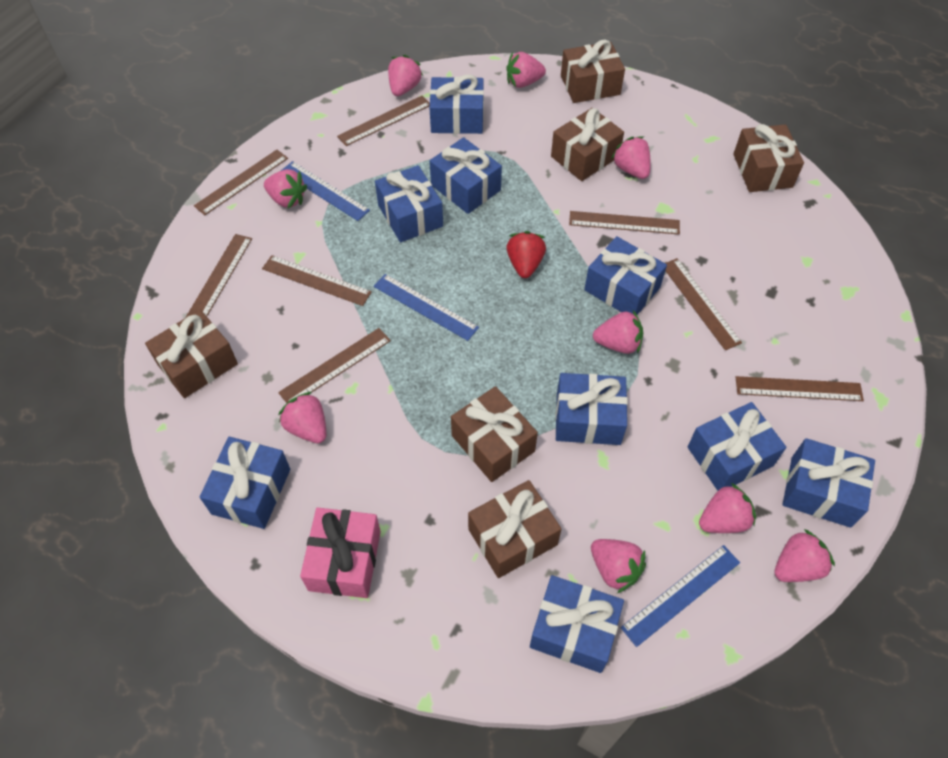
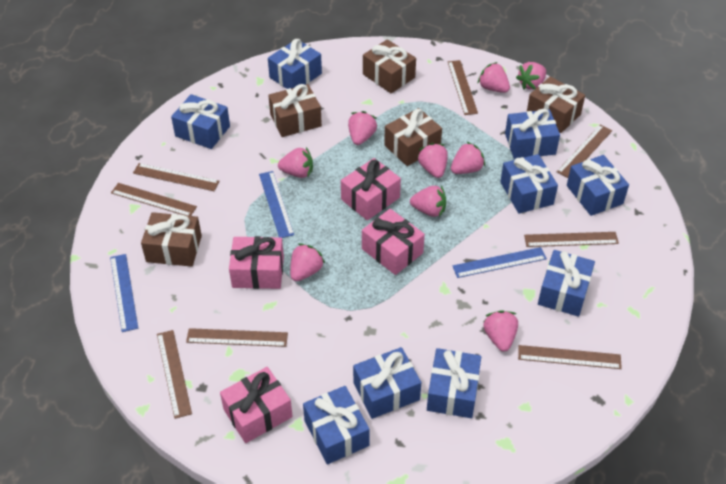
brown gift: 6 -> 5
pink gift: 1 -> 4
red strawberry: 1 -> 0

